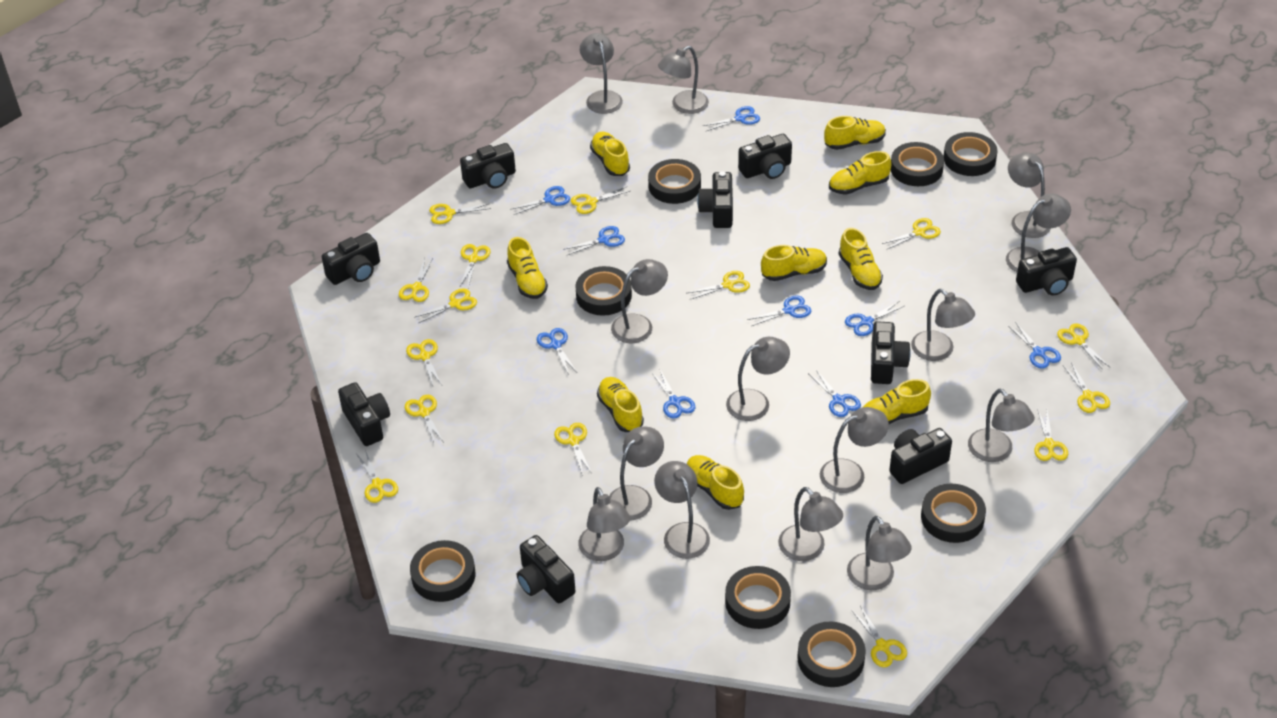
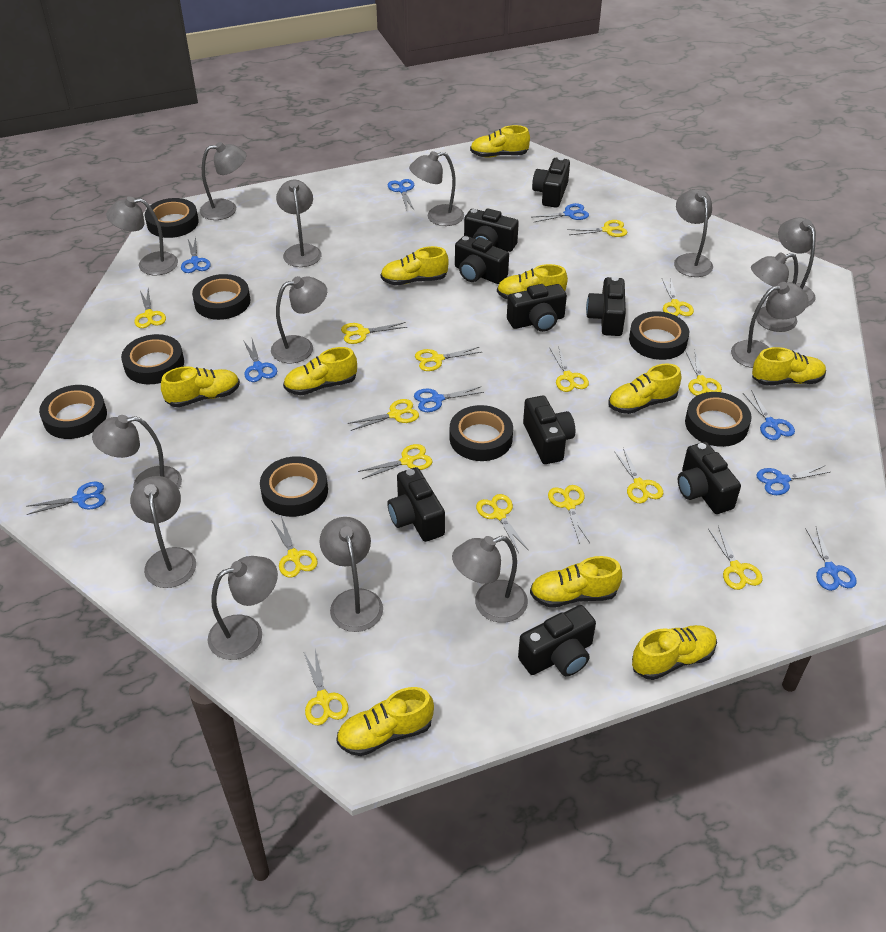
yellow shoe: 9 -> 10

